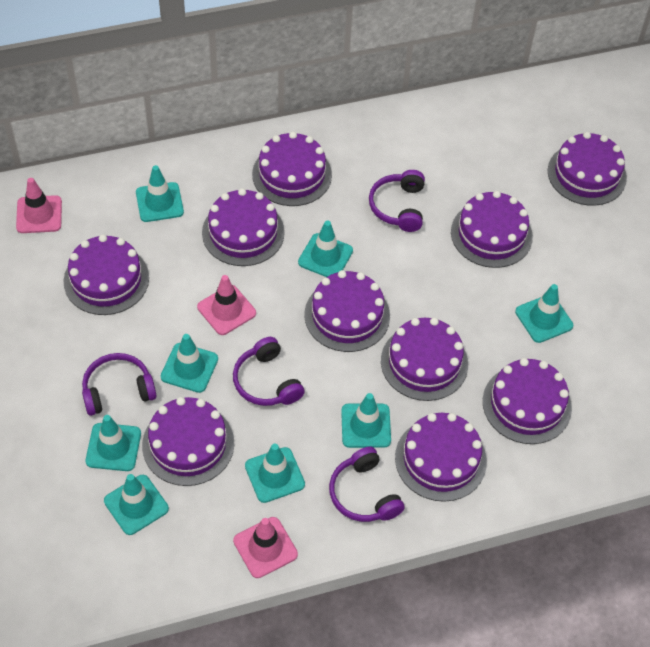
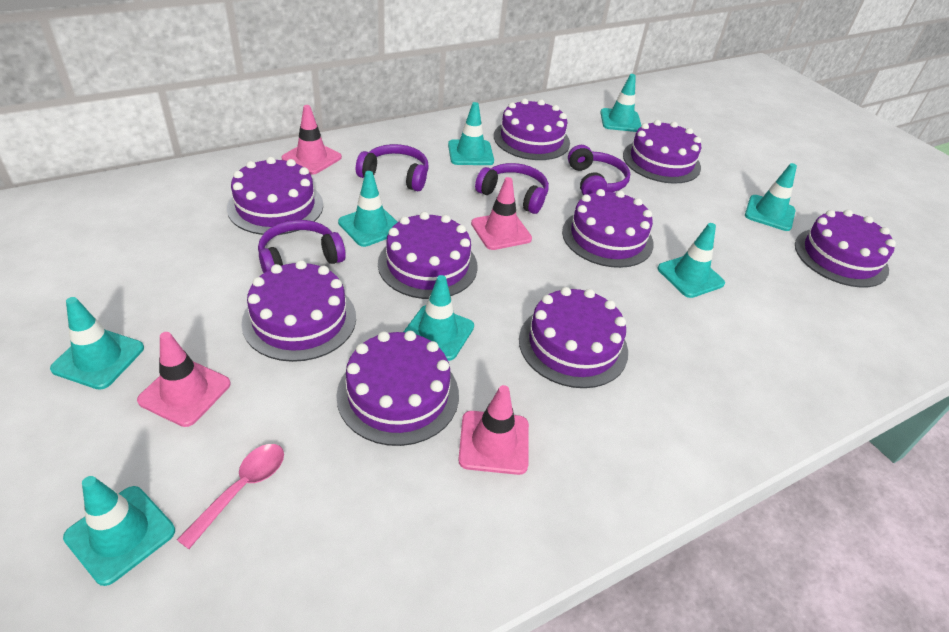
pink spoon: 0 -> 1
pink traffic cone: 3 -> 4
purple cake: 10 -> 9

